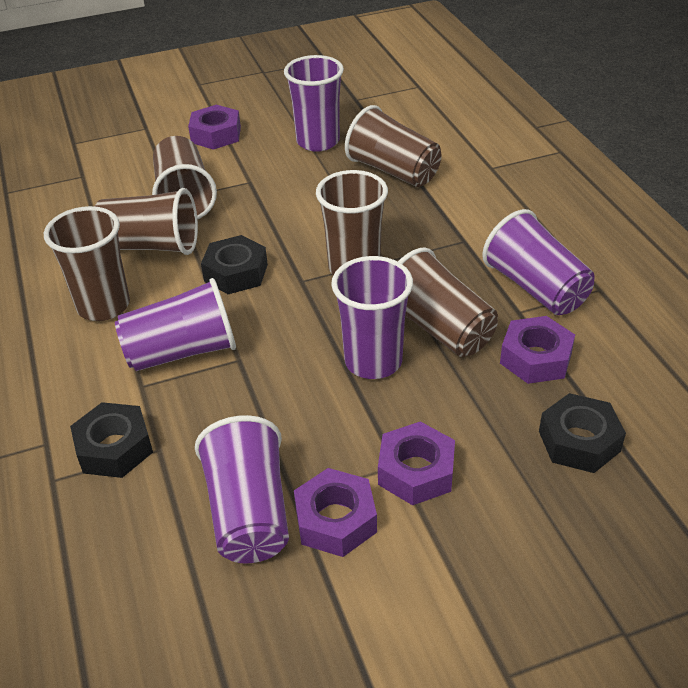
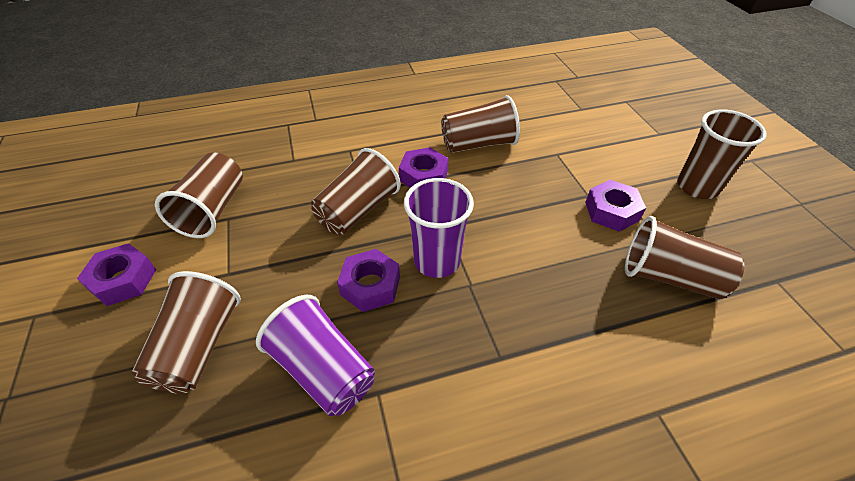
black nut: 3 -> 0
purple cup: 5 -> 2

